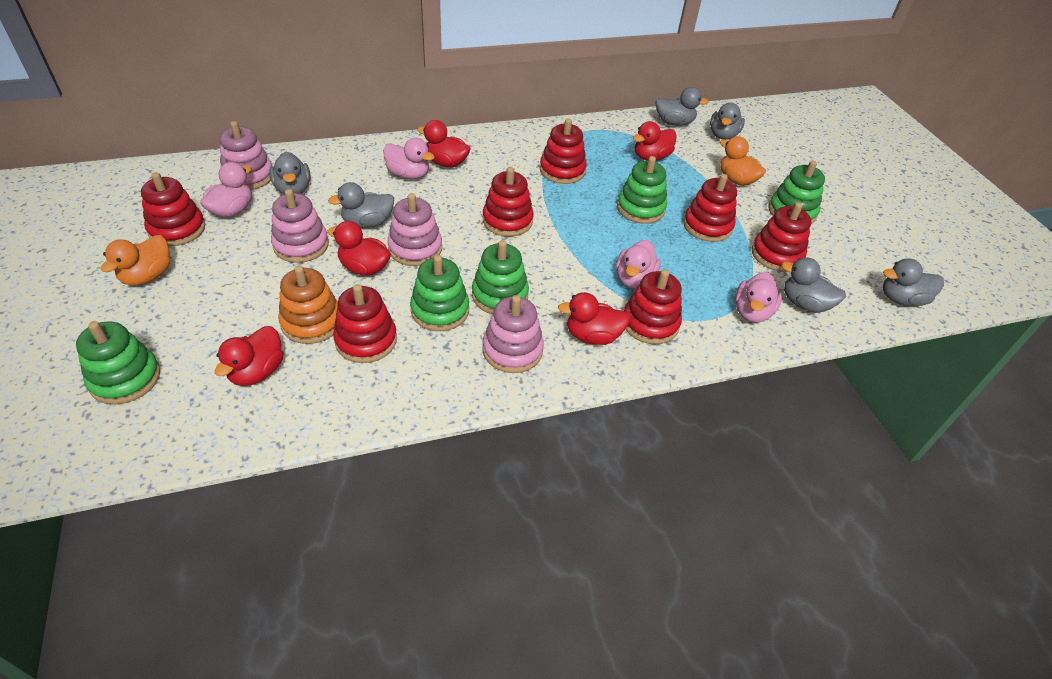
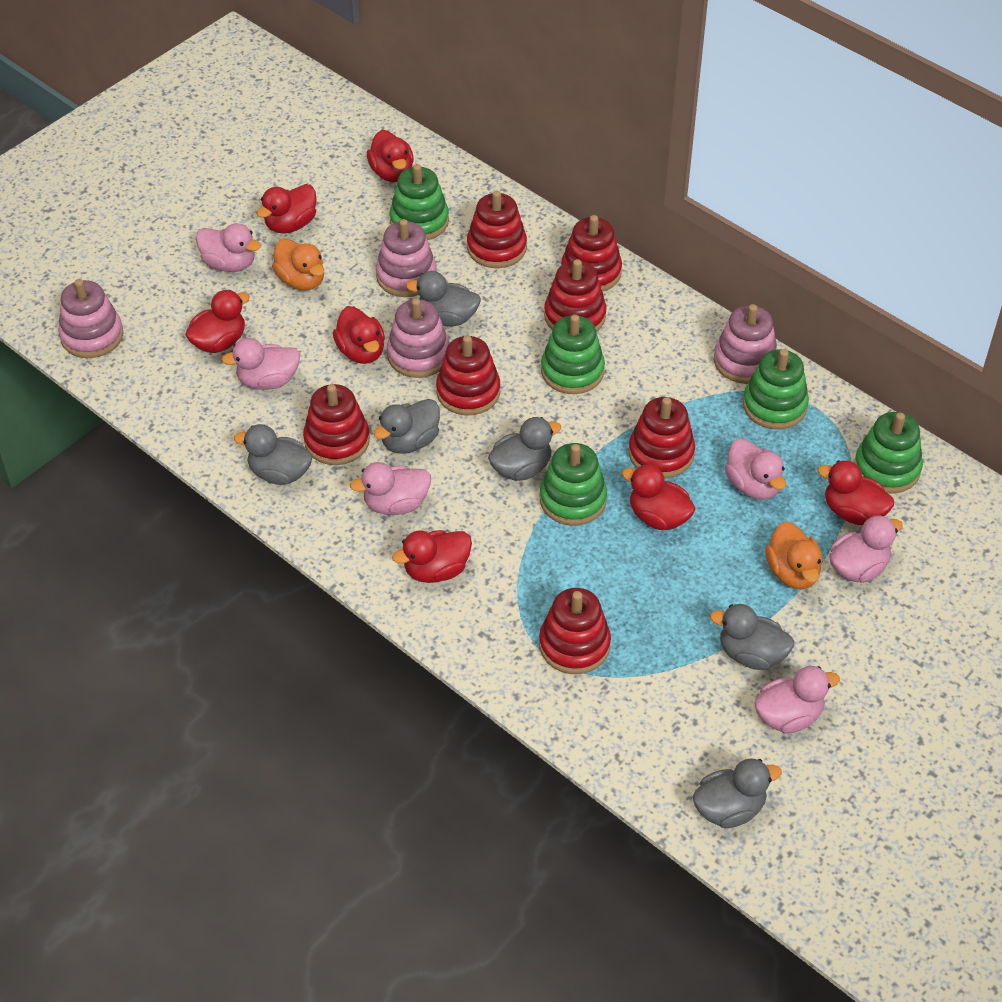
orange stacking toy: 1 -> 0
pink duck: 4 -> 6
red duck: 5 -> 7

